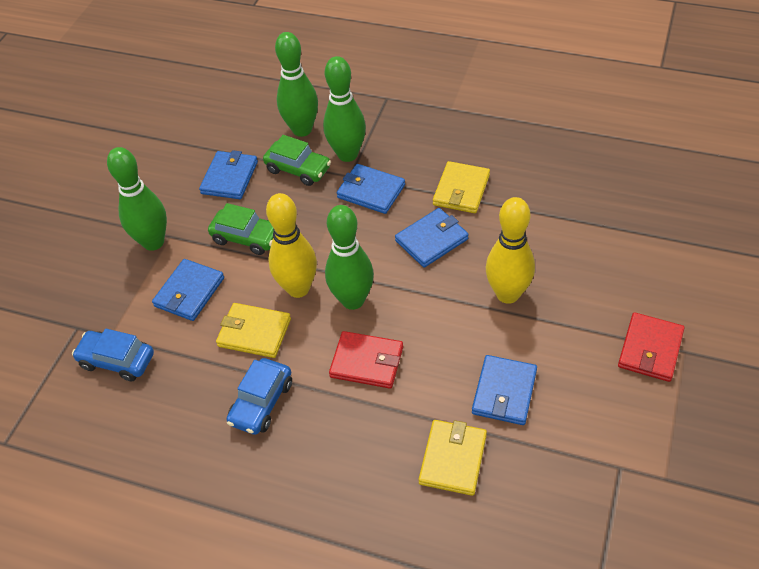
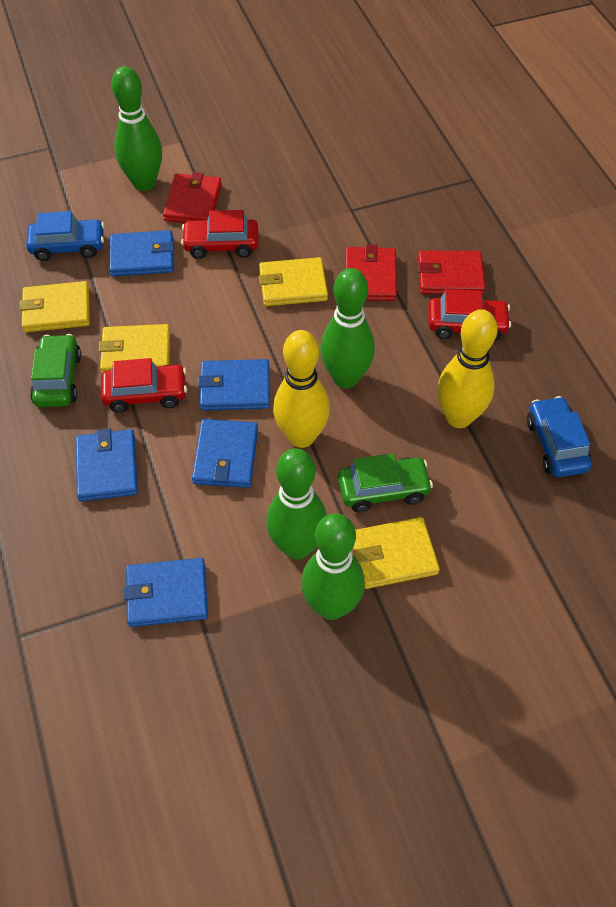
red car: 0 -> 3
red wallet: 2 -> 3
yellow wallet: 3 -> 4

